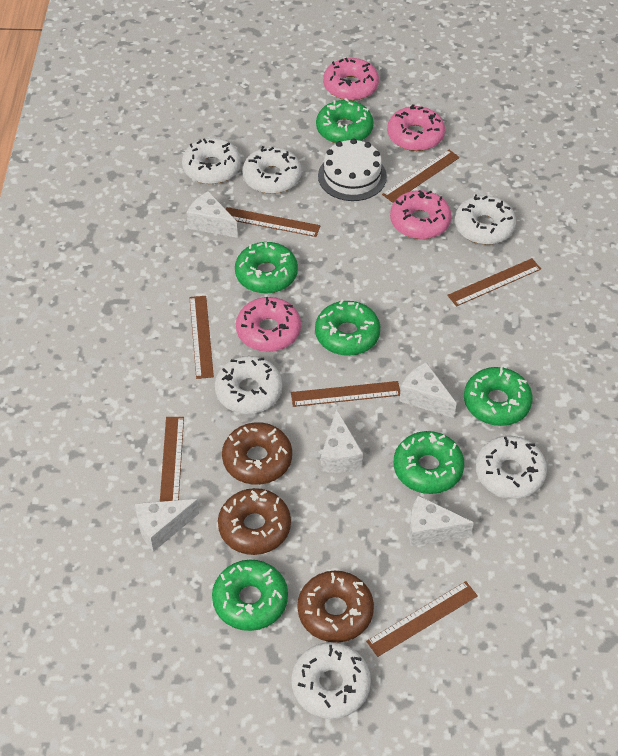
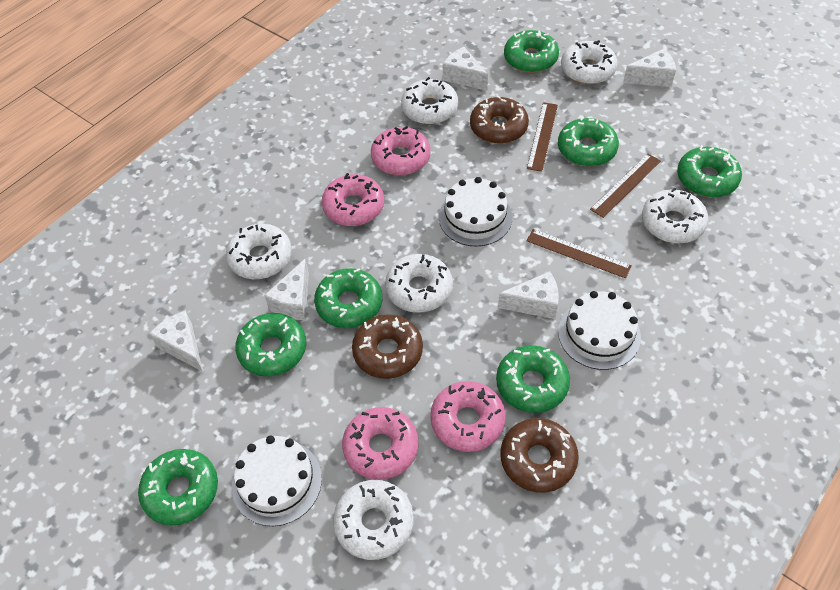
brown ruler: 7 -> 3
green donut: 6 -> 7
white cake: 1 -> 3

